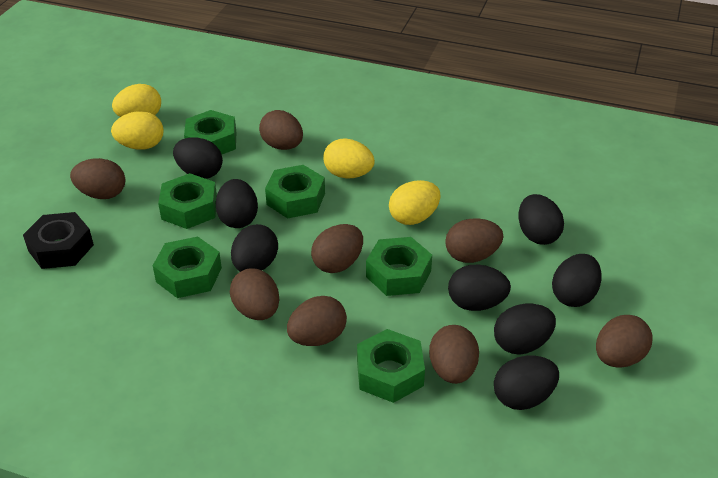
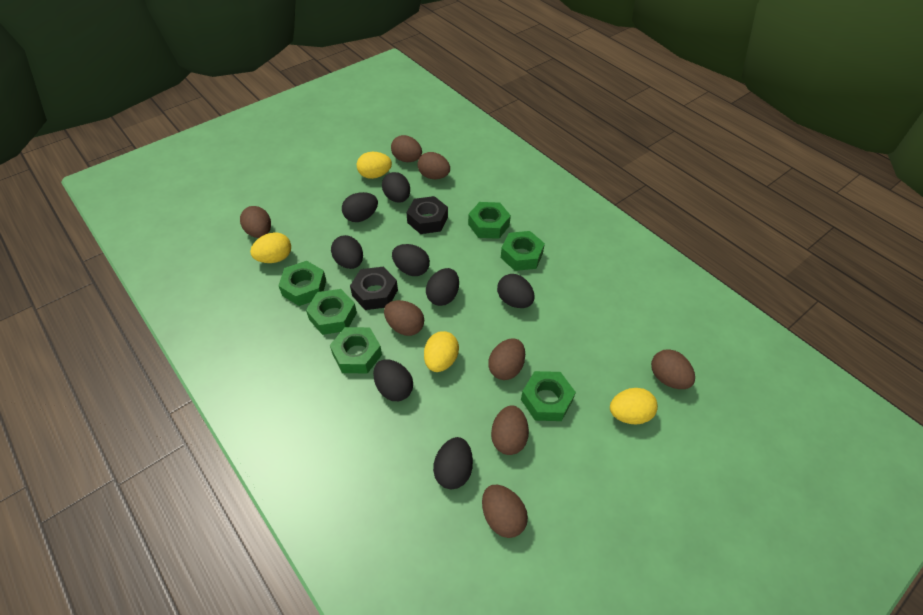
black nut: 1 -> 2

